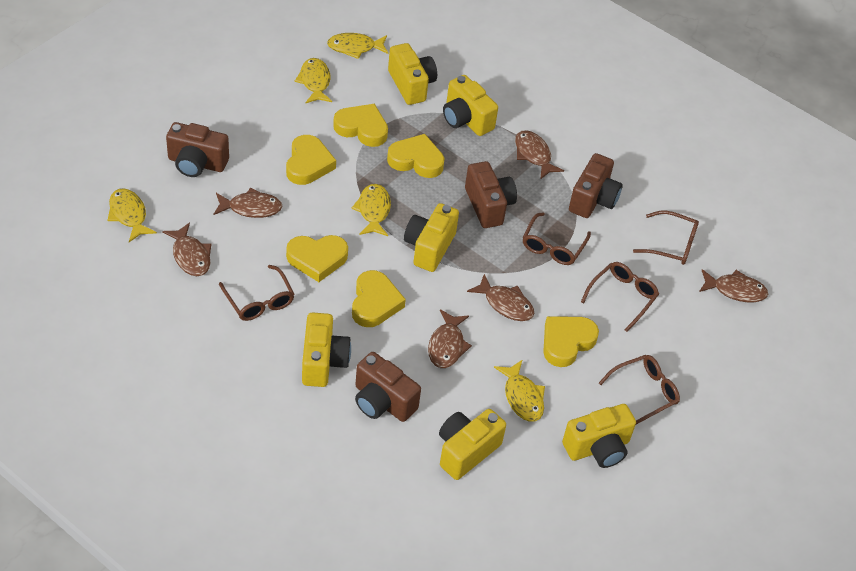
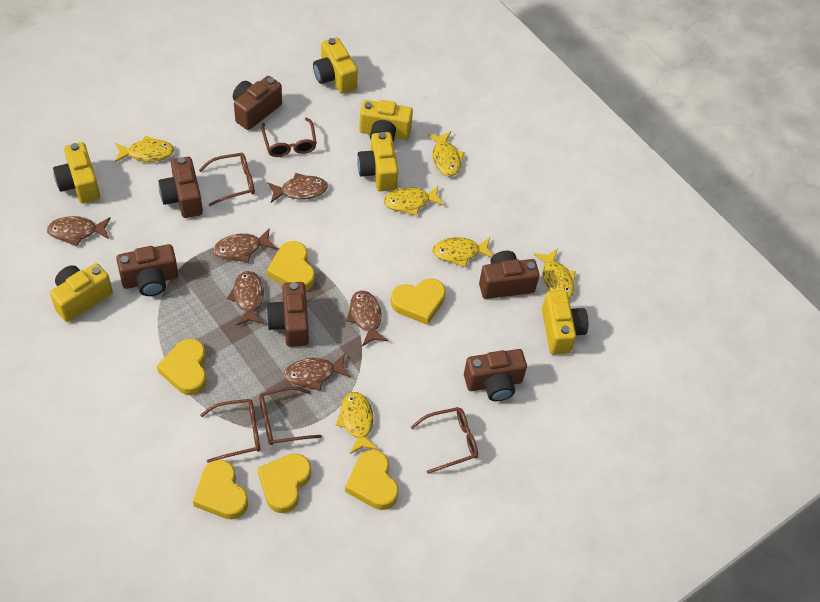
brown camera: 4 -> 6
yellow fish: 5 -> 6

